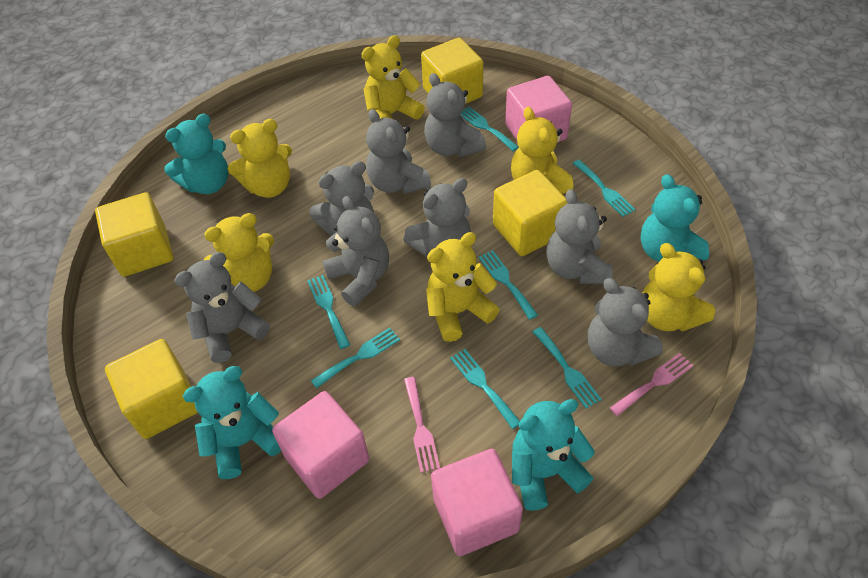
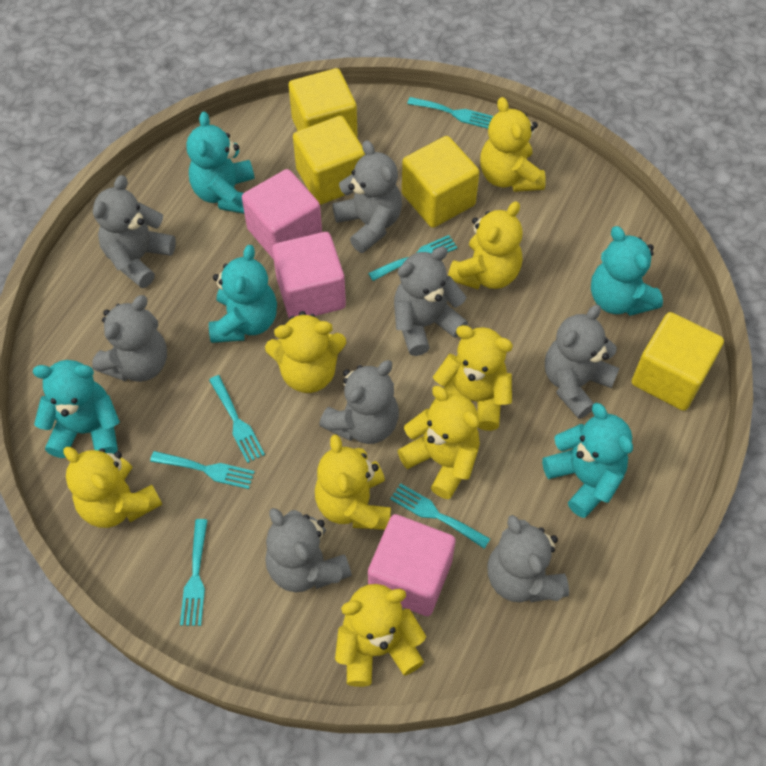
pink fork: 2 -> 0
turquoise fork: 7 -> 6
turquoise teddy bear: 4 -> 5
yellow teddy bear: 6 -> 8

